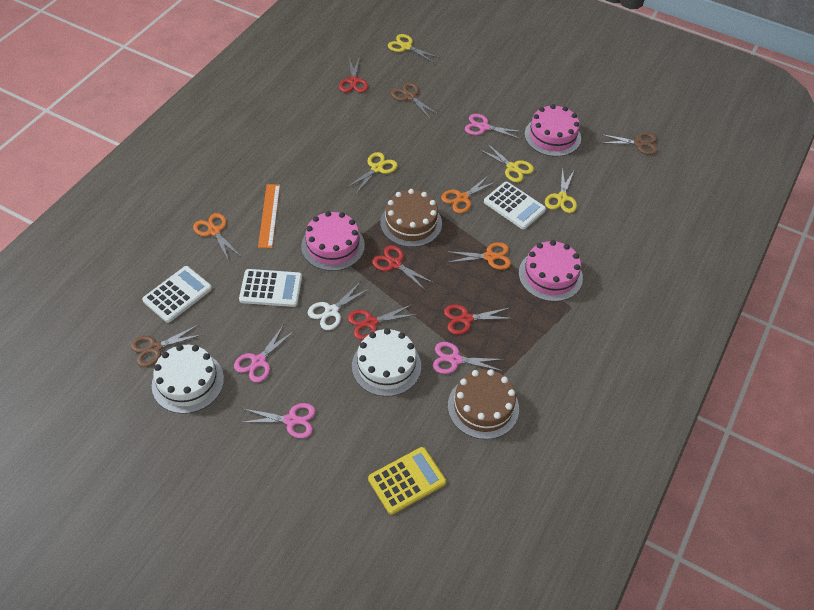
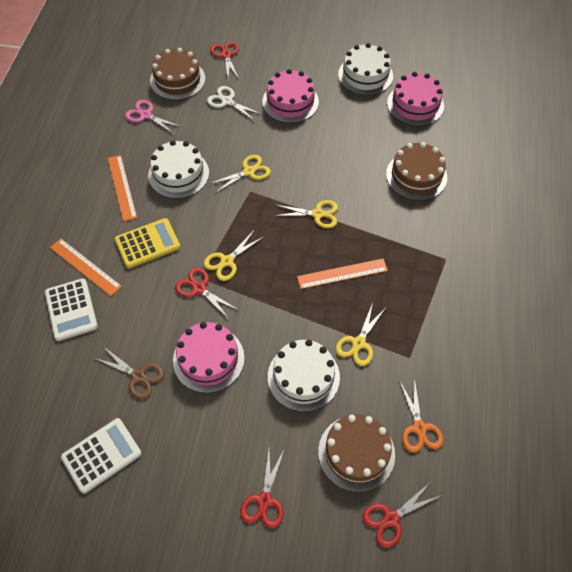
brown cake: 2 -> 3
brown scissors: 3 -> 1
orange ruler: 1 -> 3
orange scissors: 3 -> 1
pink scissors: 4 -> 1
white cake: 2 -> 3
white calculator: 3 -> 2

